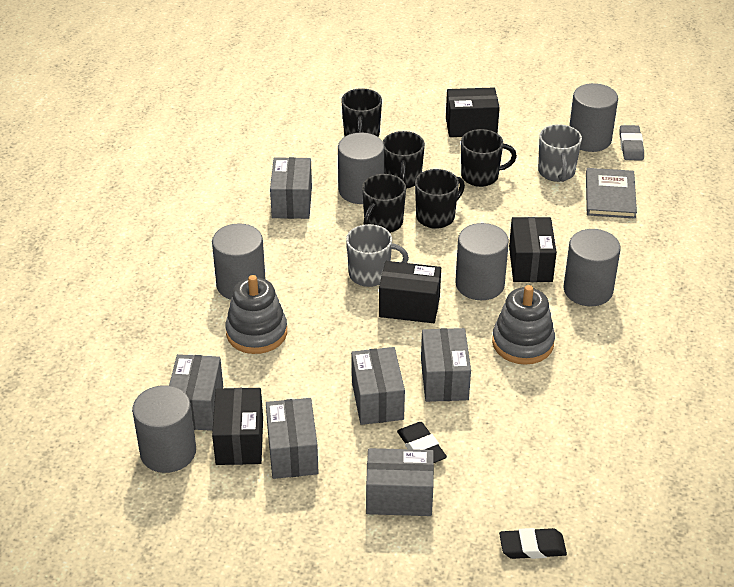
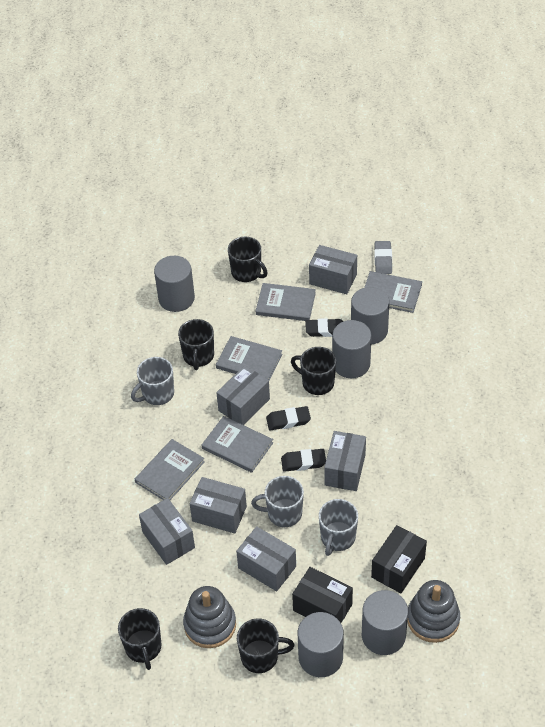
black box: 4 -> 2
black eraser: 2 -> 3
grey book: 1 -> 5
grey cylinder: 6 -> 5
grey mug: 2 -> 3

